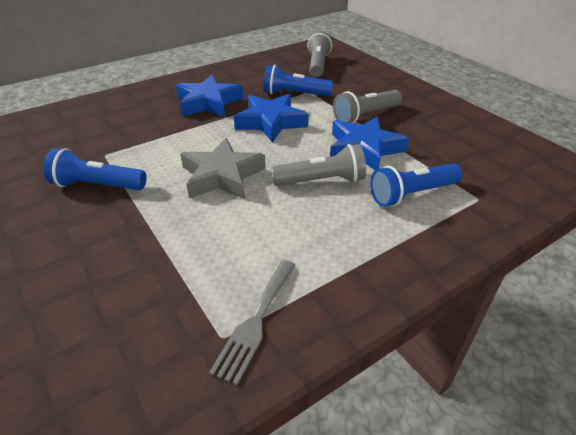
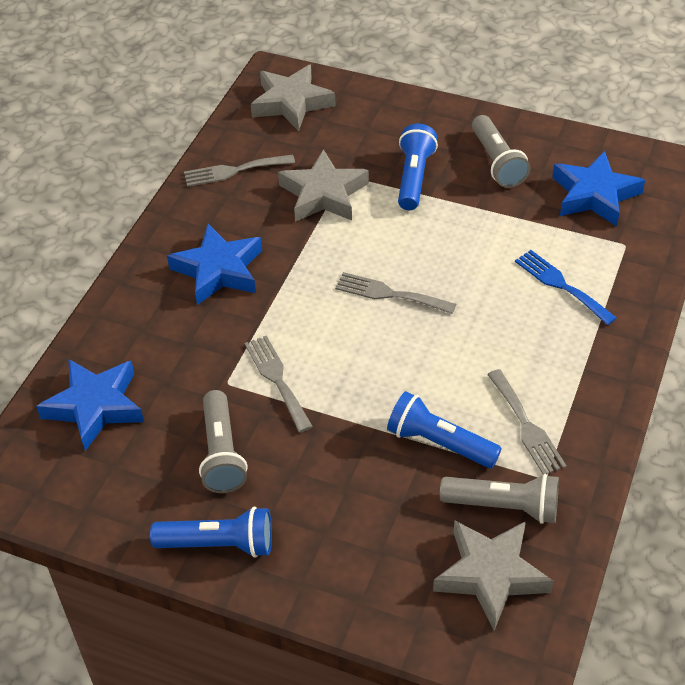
blue fork: 0 -> 1
grey fork: 1 -> 4
grey star: 1 -> 3

